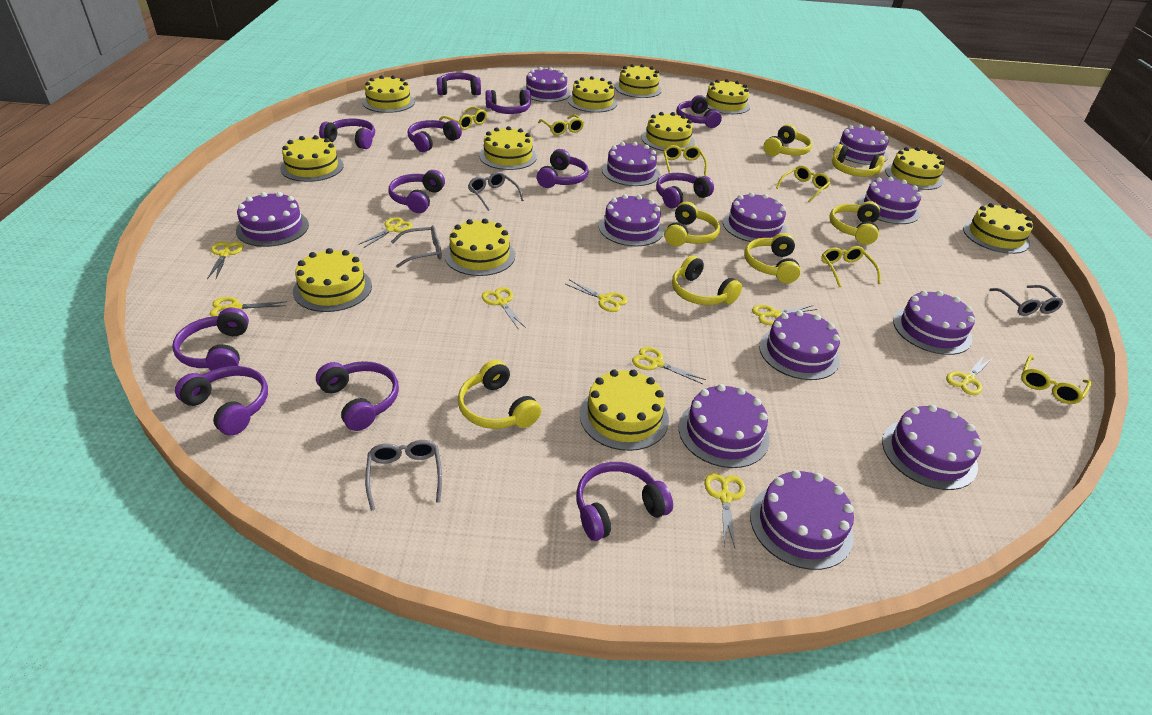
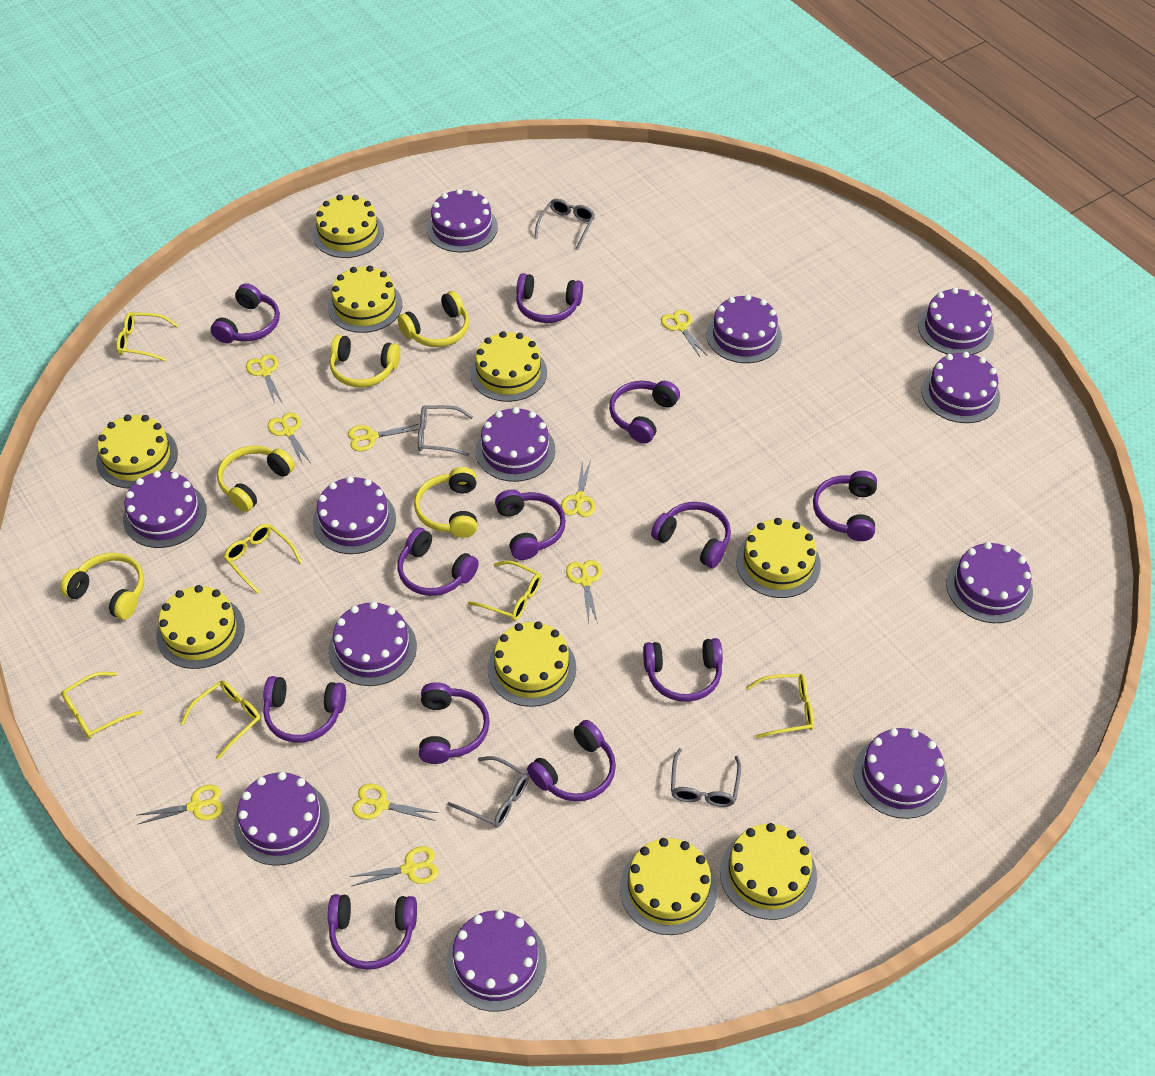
yellow cake: 12 -> 9
yellow headphones: 7 -> 5

